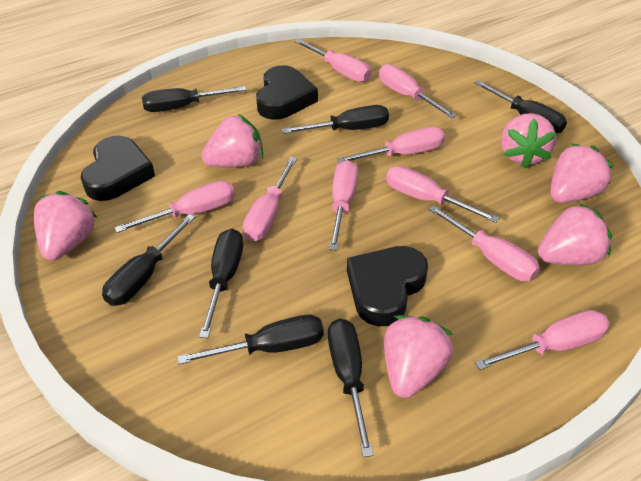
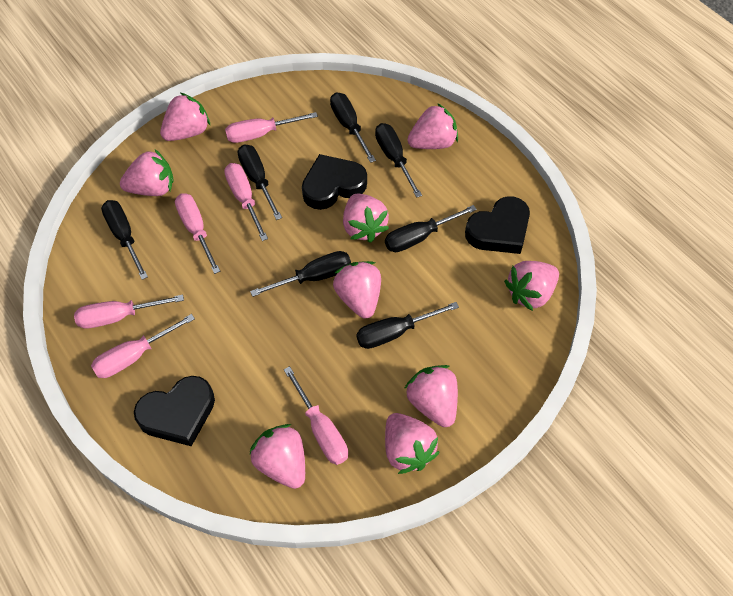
pink screwdriver: 9 -> 6
pink strawberry: 6 -> 9

